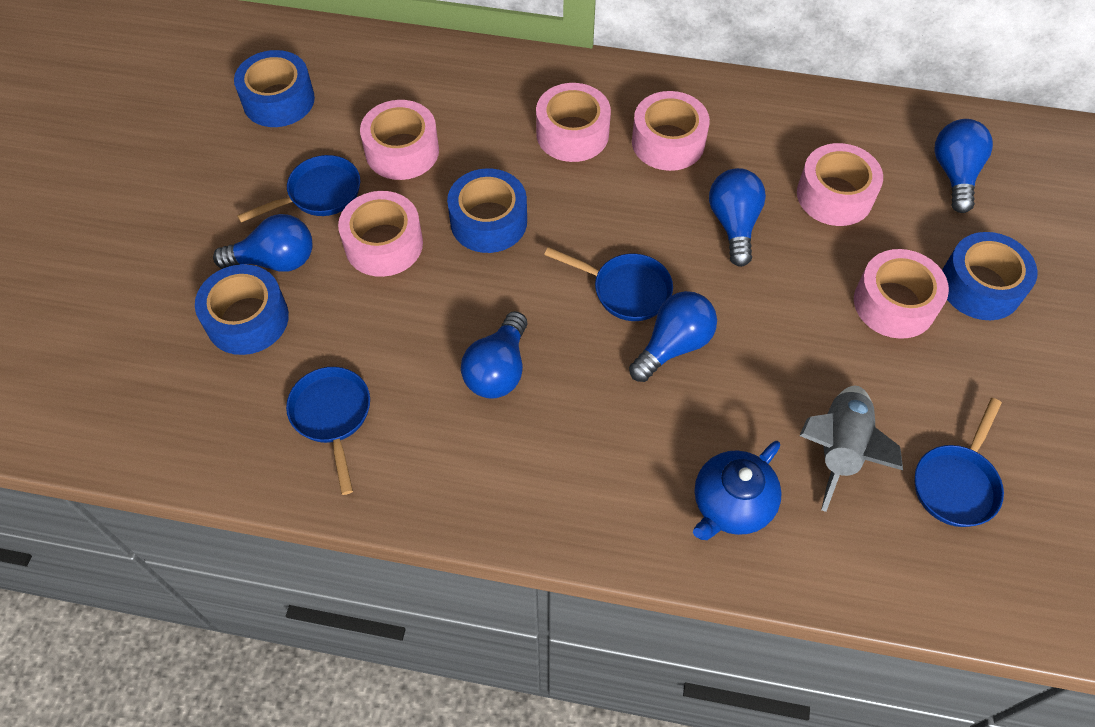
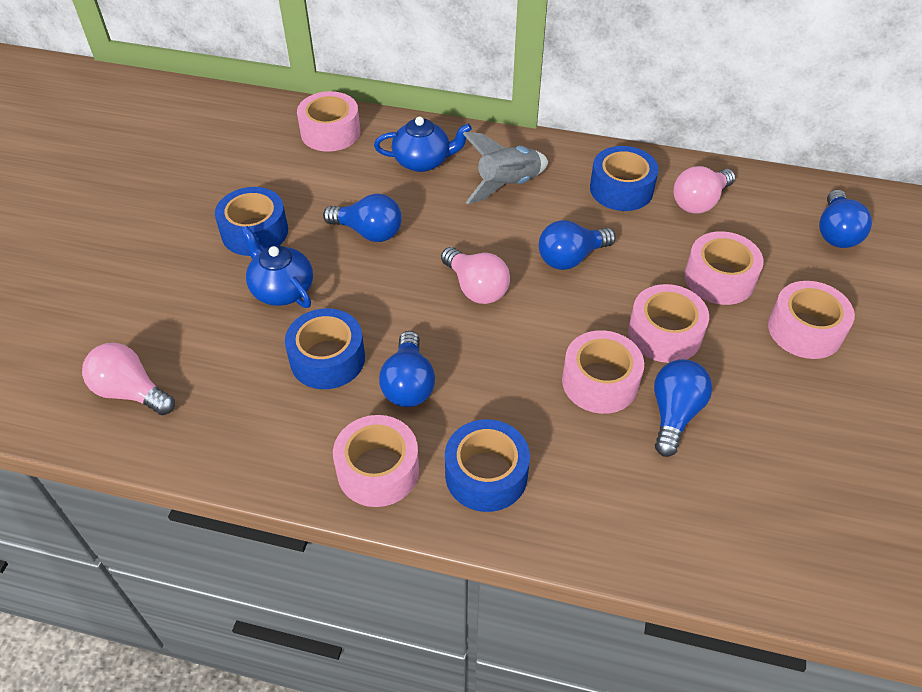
blue pan: 4 -> 0
blue teapot: 1 -> 2
pink light bulb: 0 -> 3

